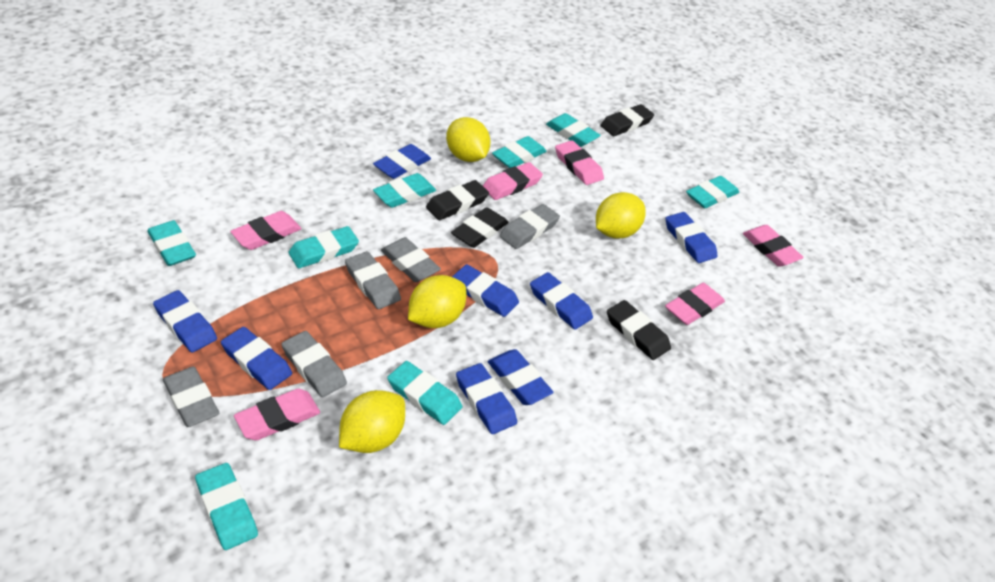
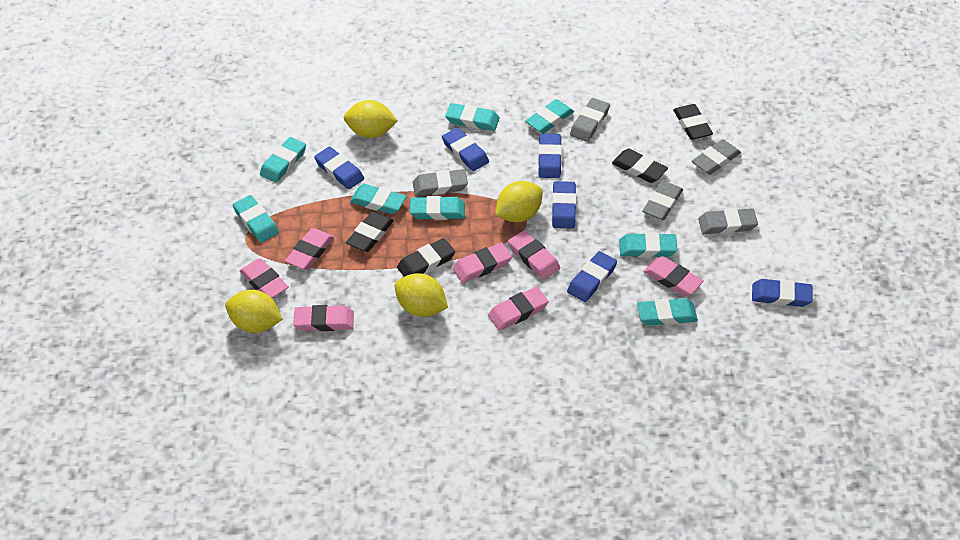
blue eraser: 8 -> 6
pink eraser: 6 -> 7

